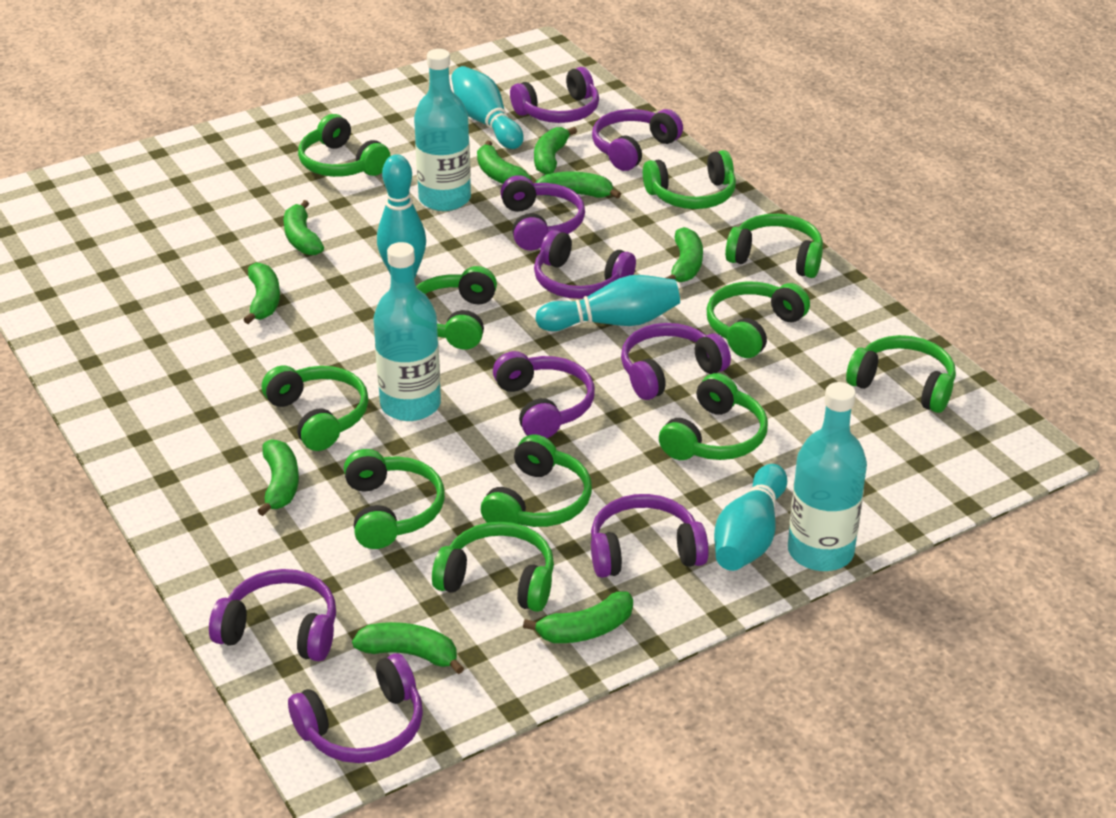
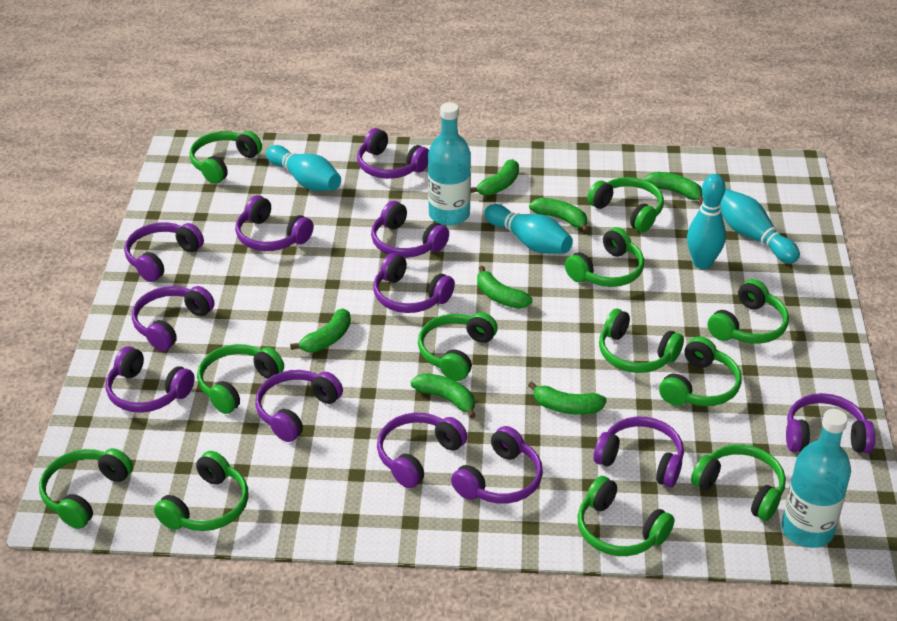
green banana: 9 -> 7
green headphones: 11 -> 12
purple headphones: 9 -> 12
turquoise bottle: 3 -> 2

